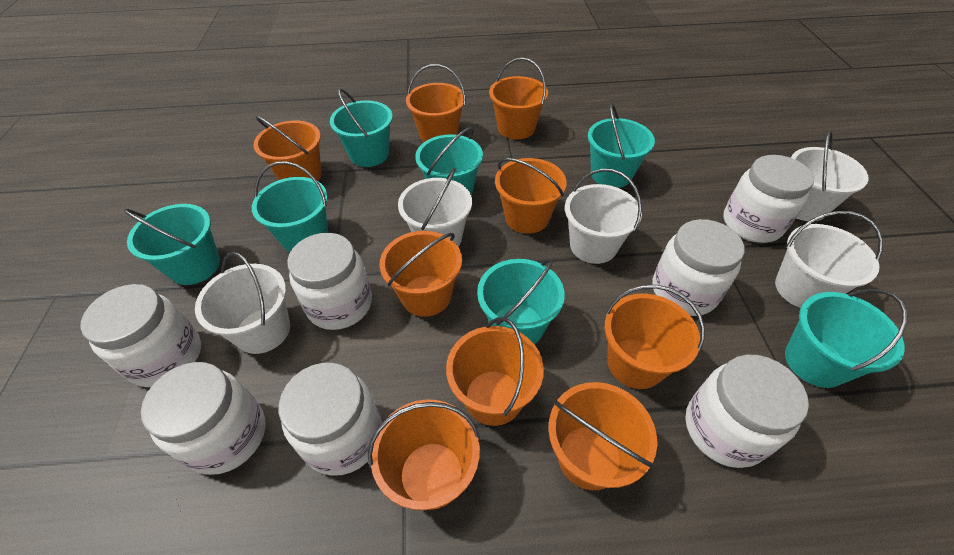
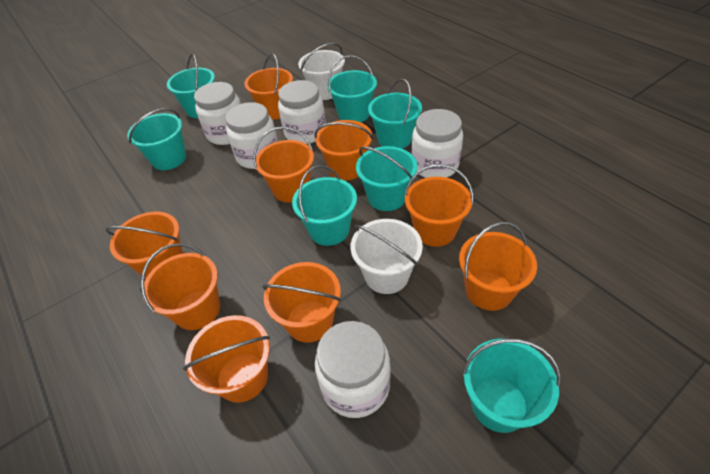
white bucket: 5 -> 2
white jar: 7 -> 5

